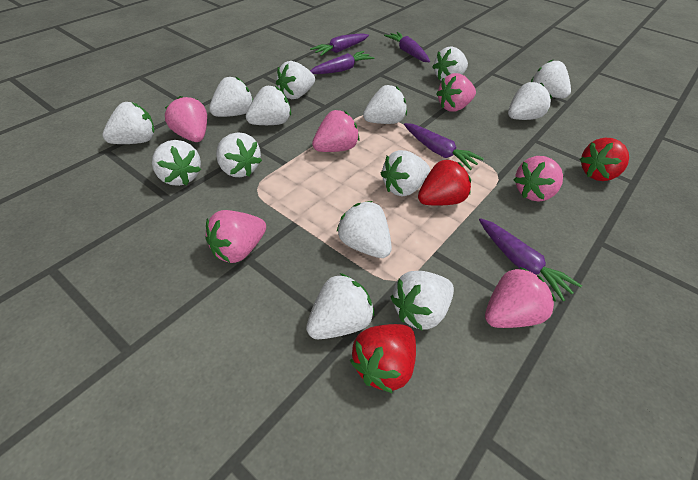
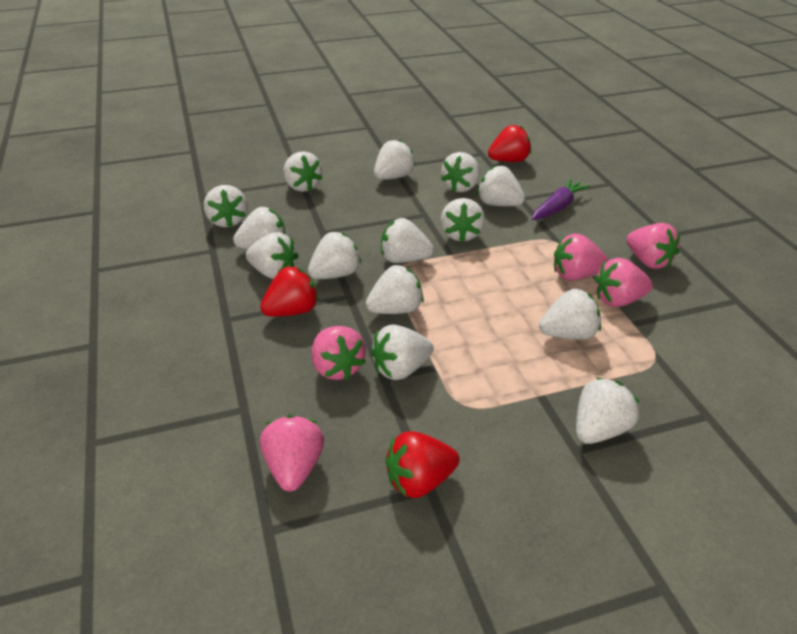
pink strawberry: 6 -> 5
purple carrot: 5 -> 1

